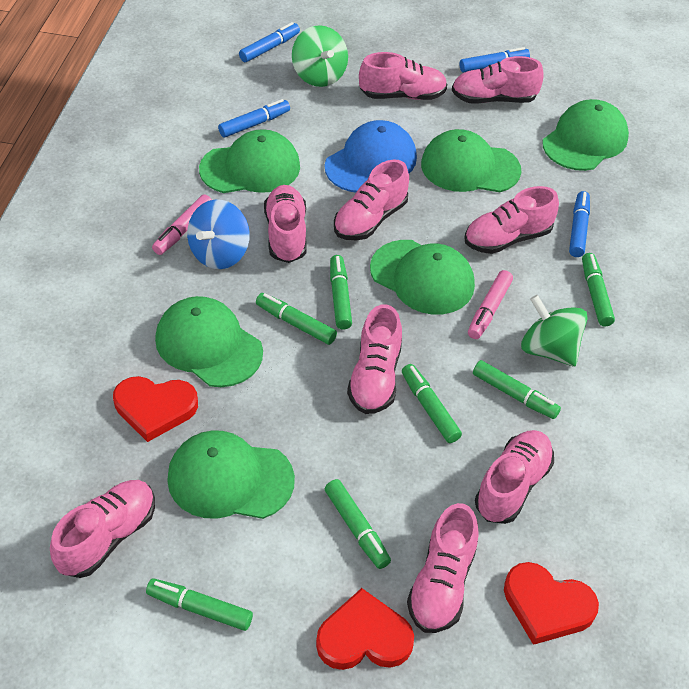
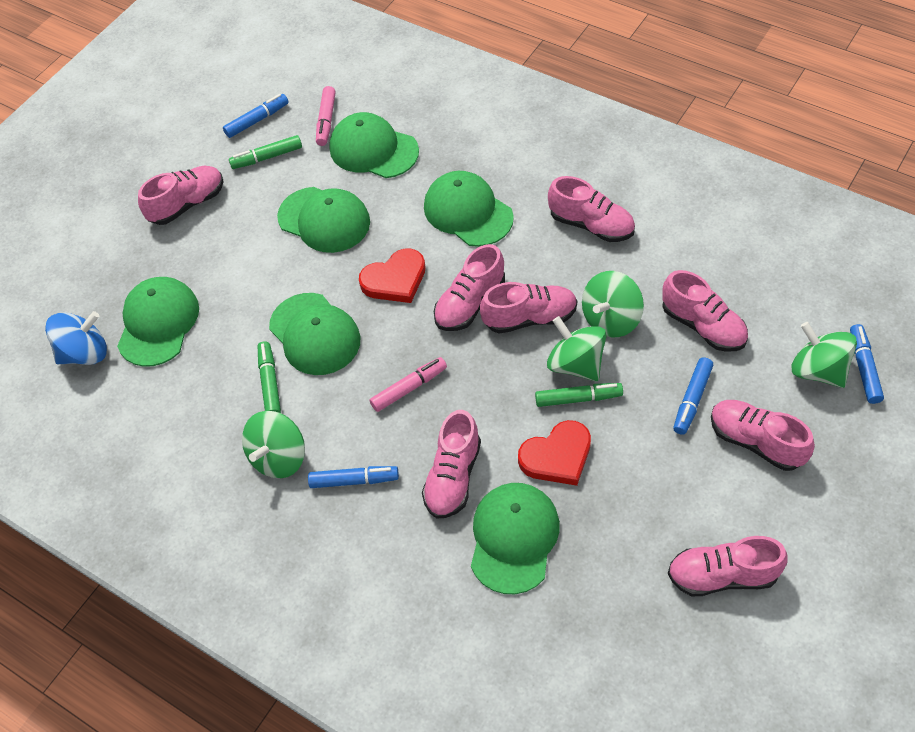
blue cap: 1 -> 0
green marker: 7 -> 3
green spinning top: 2 -> 4
pink shoe: 9 -> 8
red heart: 3 -> 2

